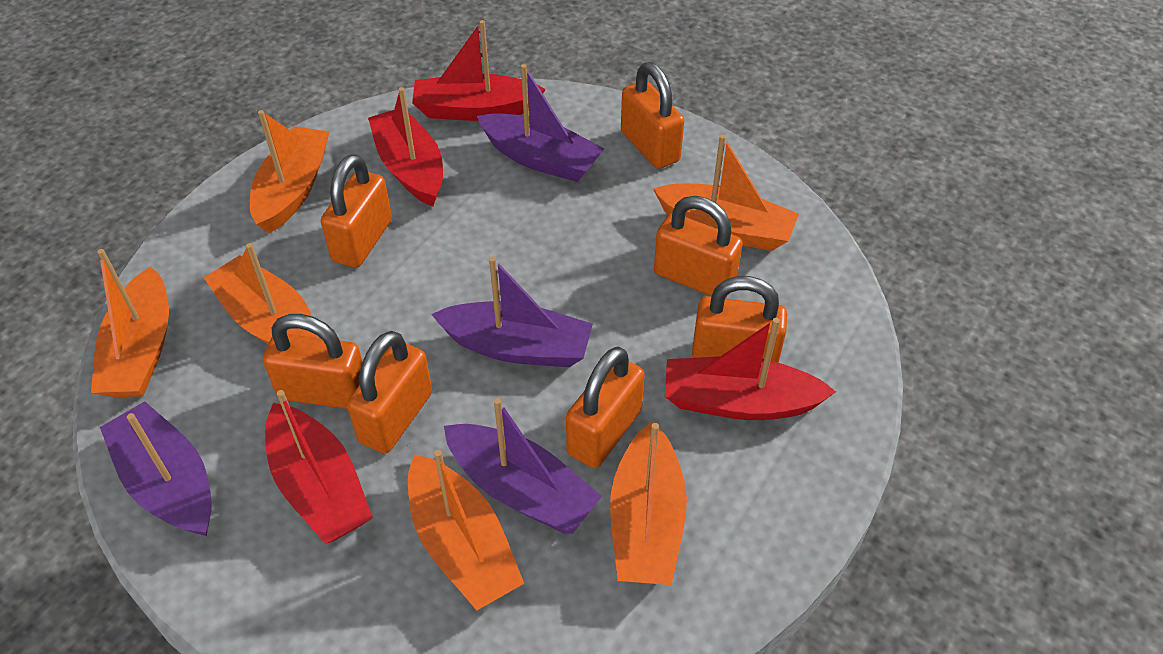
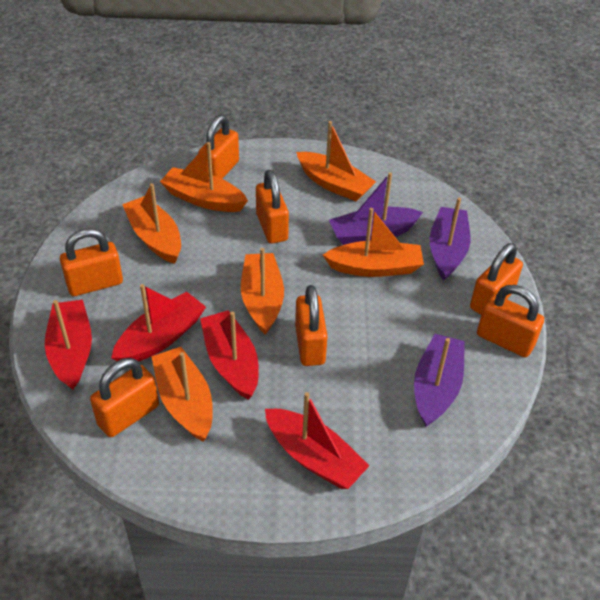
purple boat: 4 -> 3

